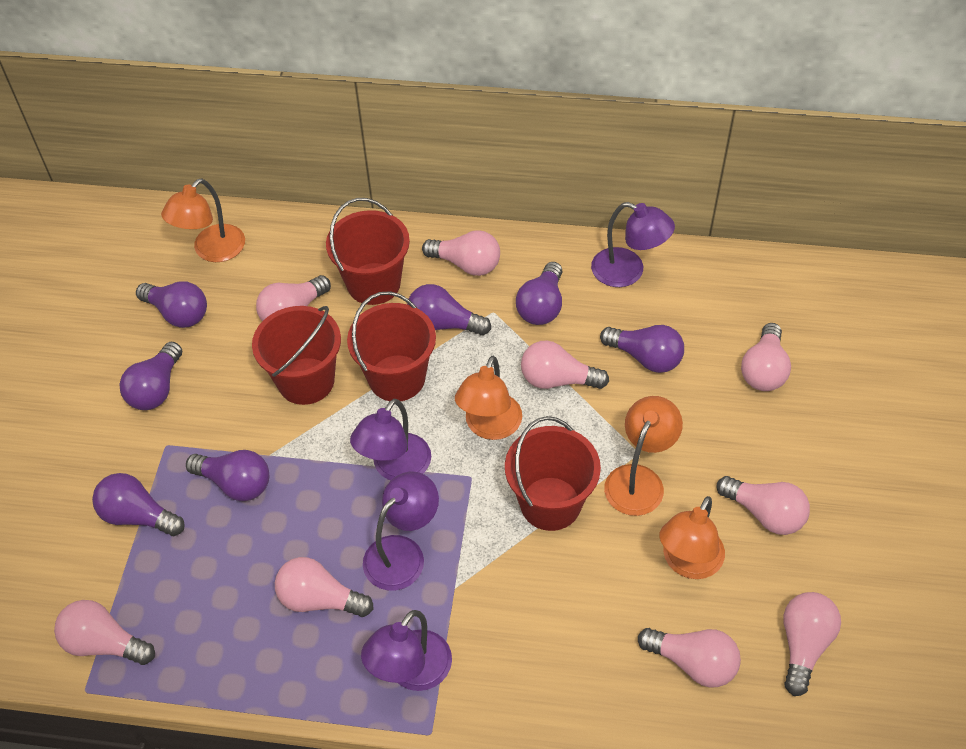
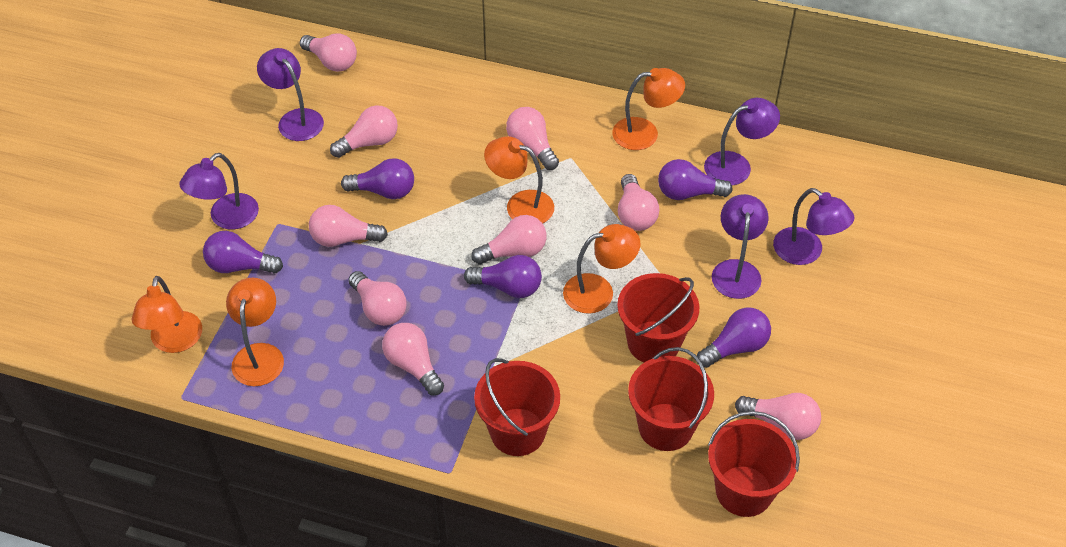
orange lamp: 4 -> 5
purple lamp: 4 -> 5
purple light bulb: 7 -> 5

